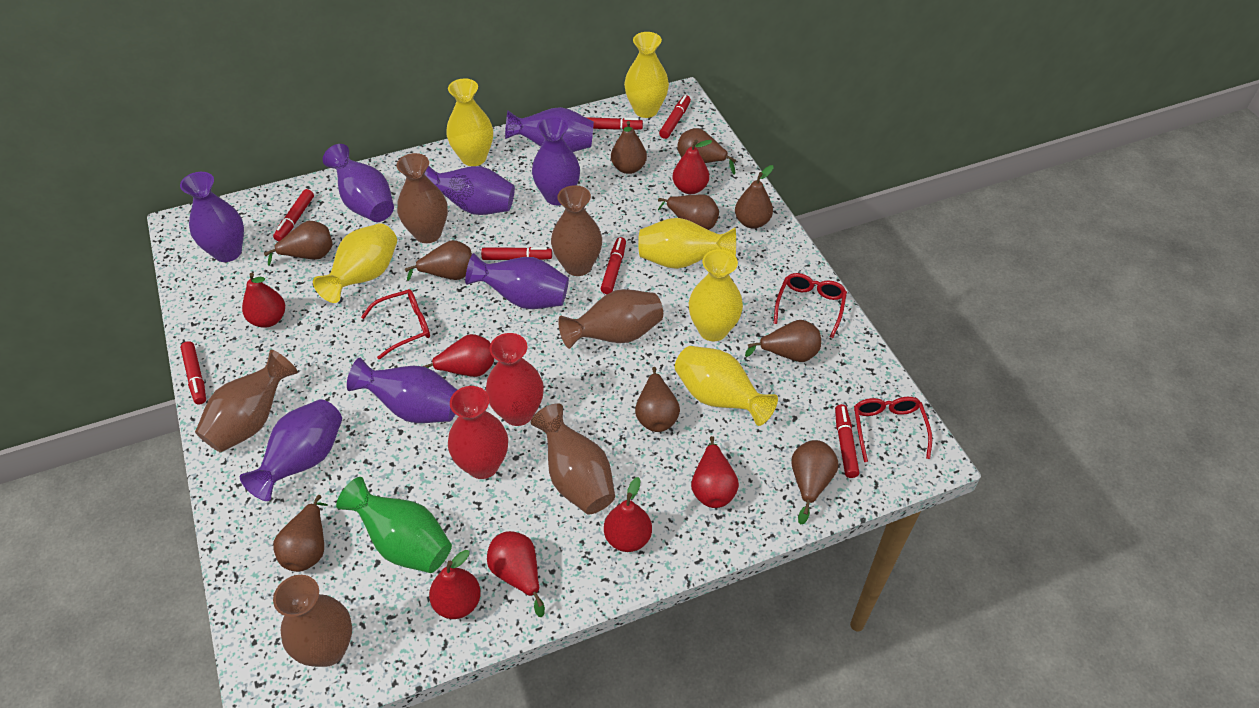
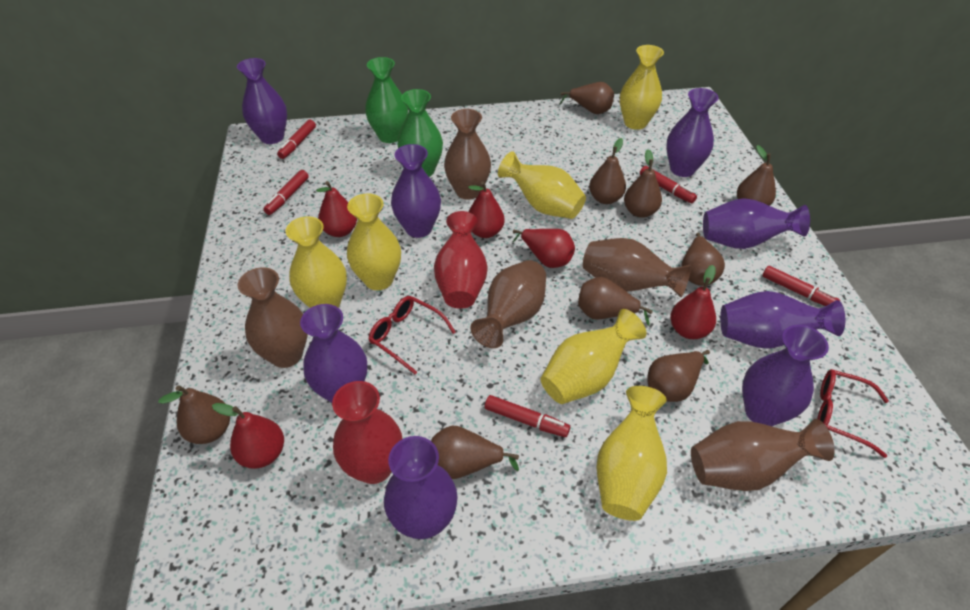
brown pear: 10 -> 9
brown vase: 6 -> 5
green vase: 1 -> 2
red glasses: 3 -> 2
red marker: 7 -> 5
red pear: 7 -> 5

